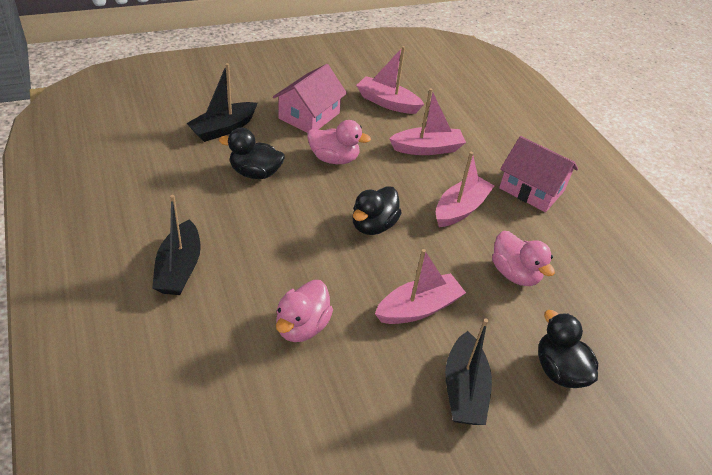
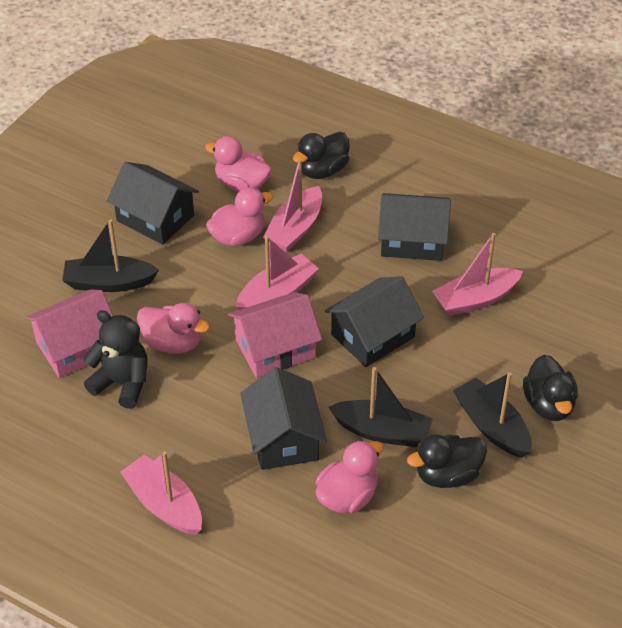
black house: 0 -> 4
black teddy bear: 0 -> 1
pink duck: 3 -> 4

